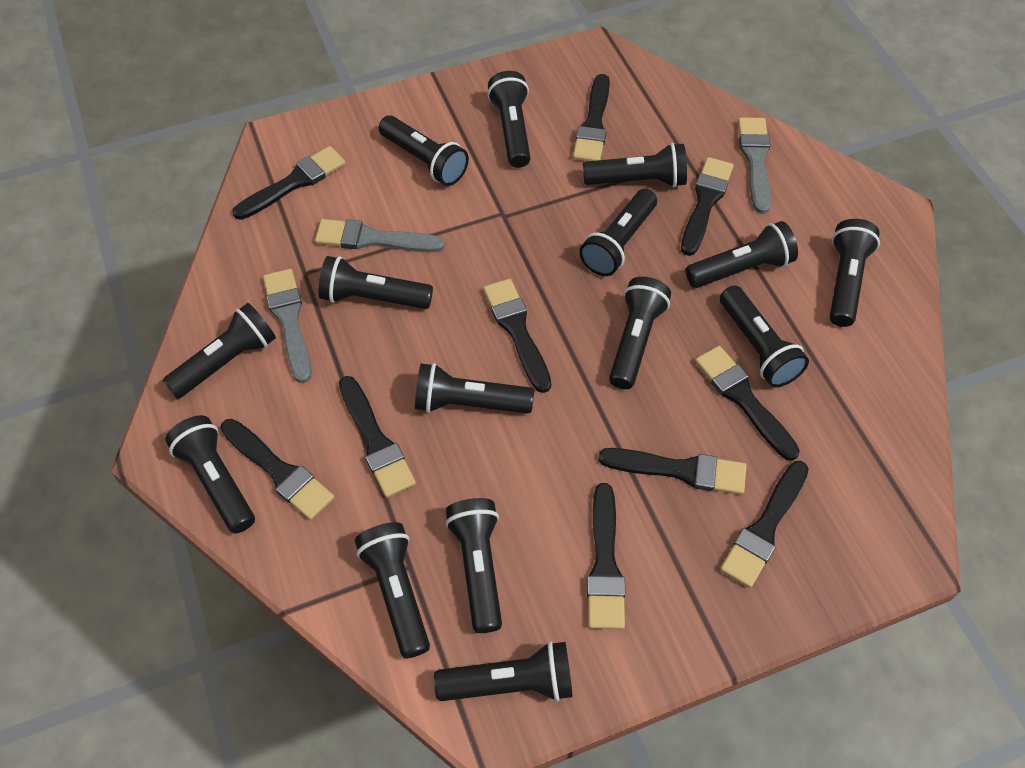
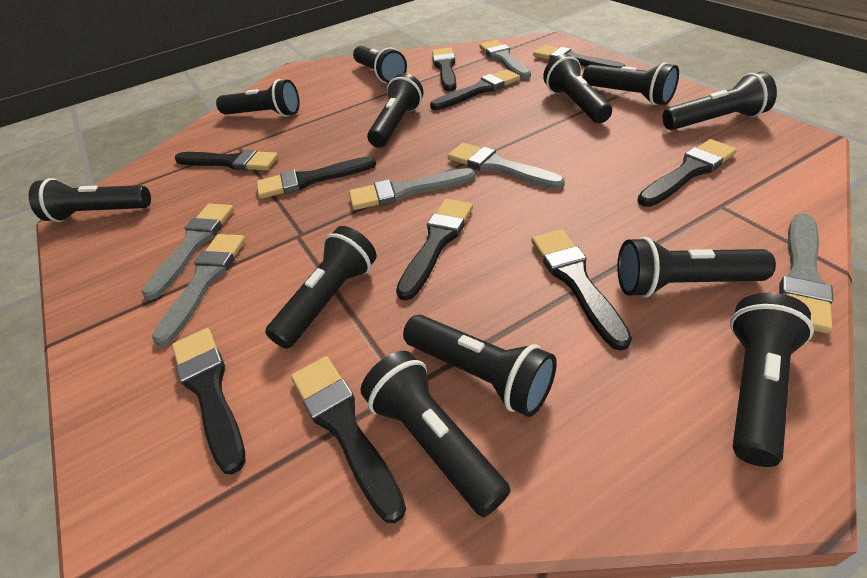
black flashlight: 15 -> 12
grey brush: 3 -> 6

